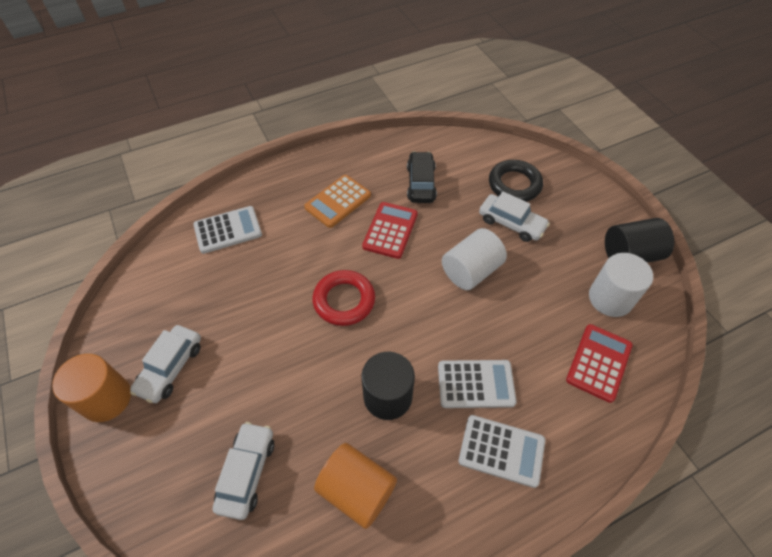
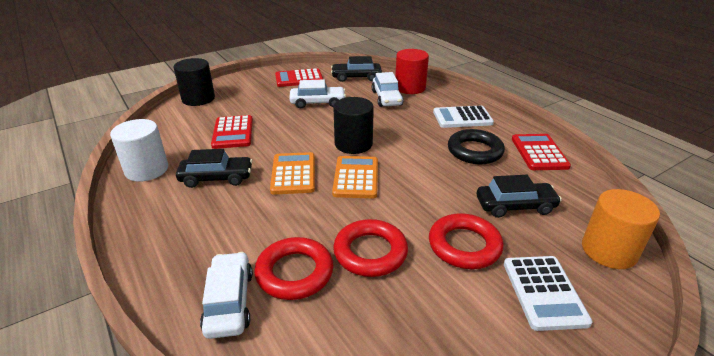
black car: 1 -> 3
orange calculator: 1 -> 2
orange cylinder: 2 -> 1
red calculator: 2 -> 3
red cylinder: 0 -> 1
red ring: 1 -> 3
white calculator: 3 -> 2
white cylinder: 2 -> 1

